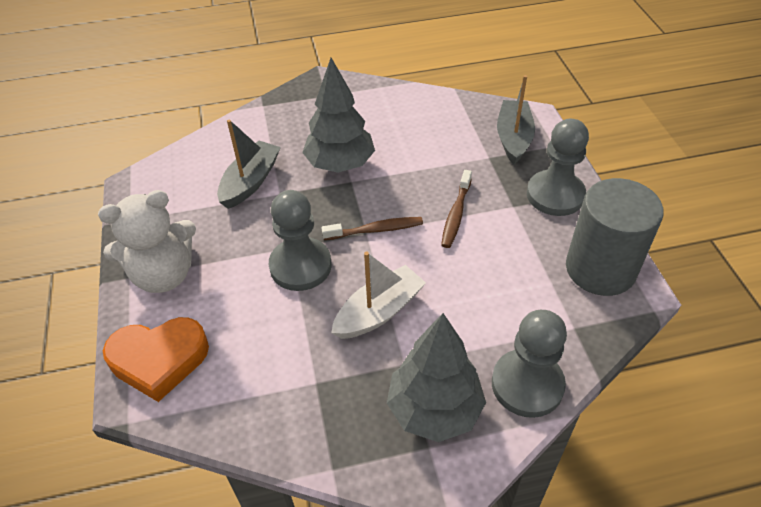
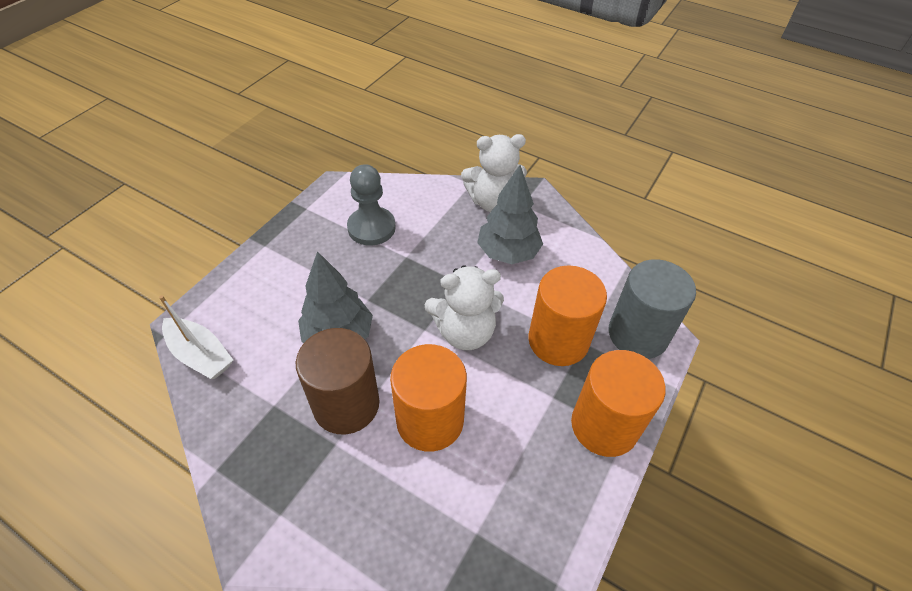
brown cylinder: 0 -> 1
brown toothbrush: 2 -> 0
grey boat: 2 -> 0
grey pawn: 3 -> 1
orange cylinder: 0 -> 3
orange heart: 1 -> 0
white teddy bear: 1 -> 2

